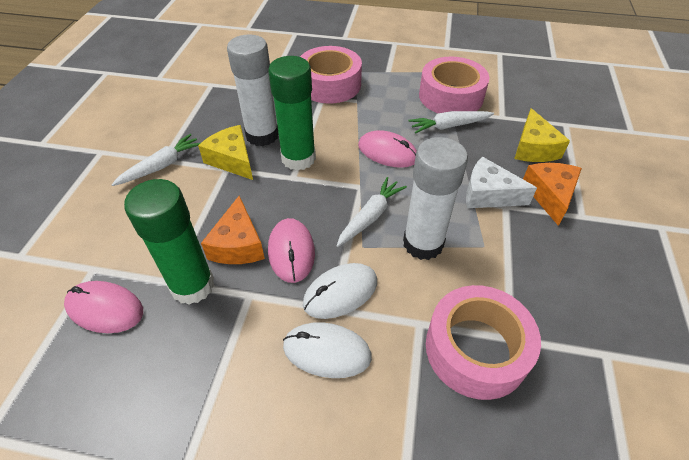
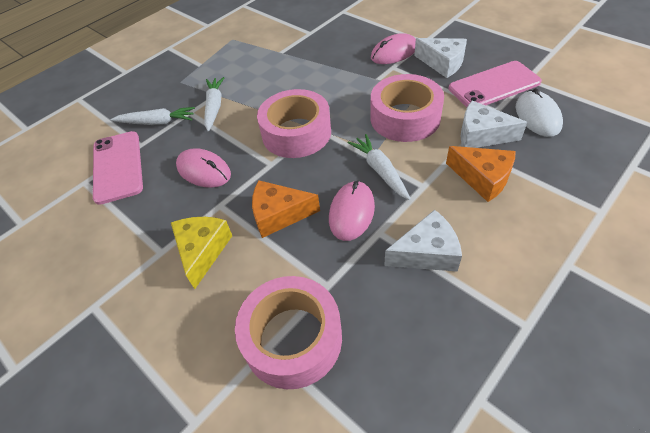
green glue stick: 2 -> 0
pink phone: 0 -> 2
white cheese: 1 -> 3
white glue stick: 2 -> 0
white mouse: 2 -> 1
yellow cheese: 2 -> 1

